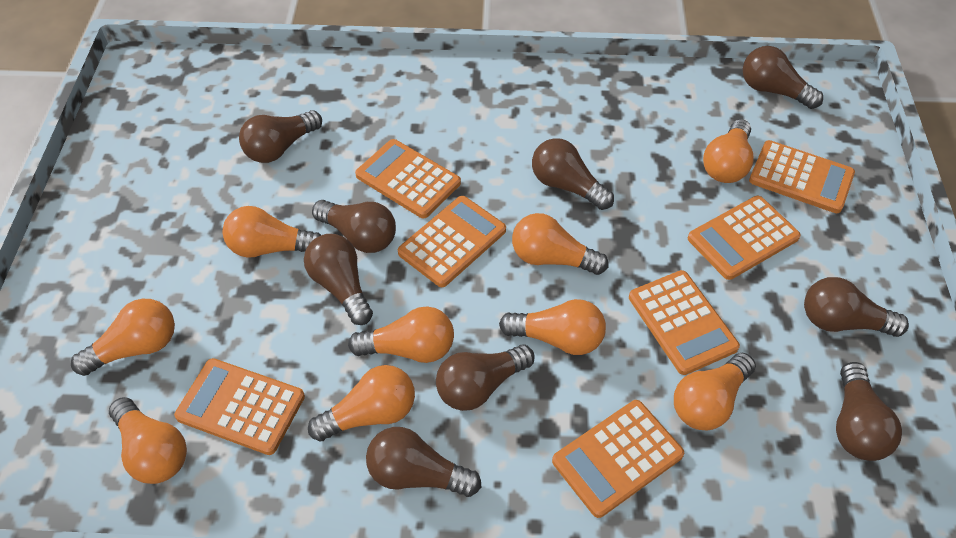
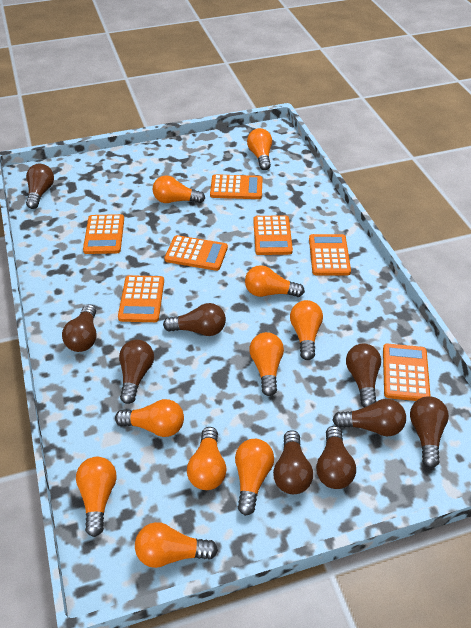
orange light bulb: 9 -> 10

